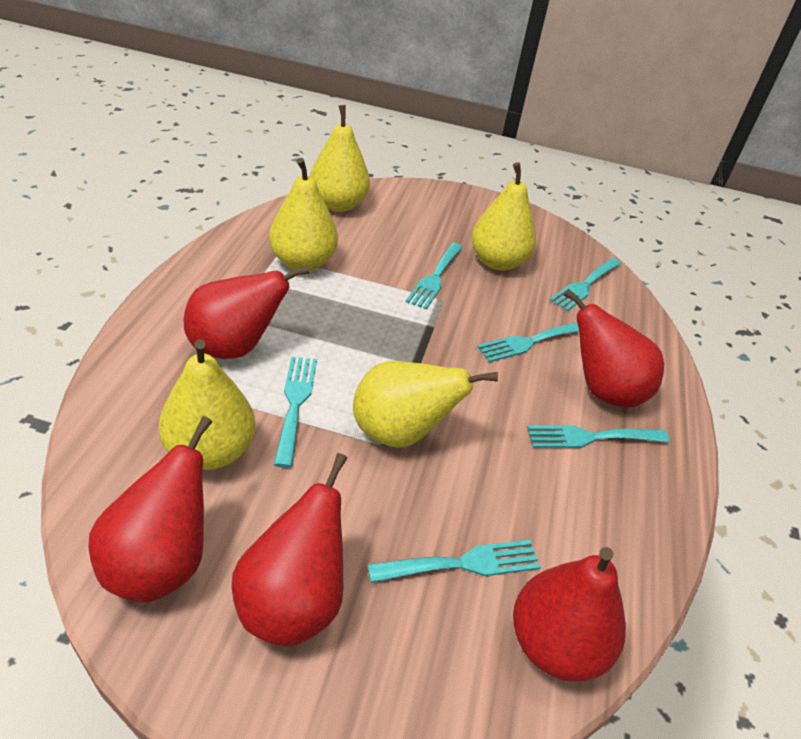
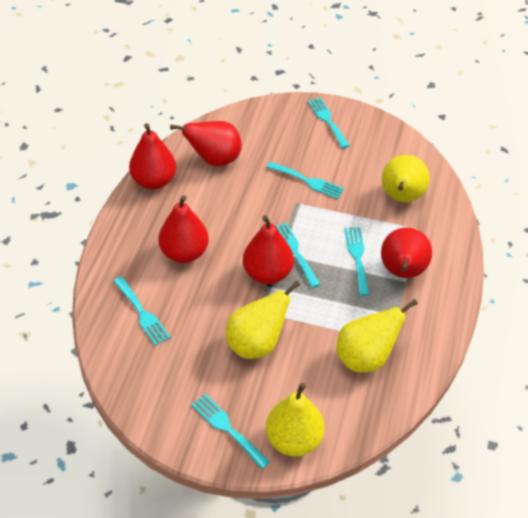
yellow pear: 5 -> 4

